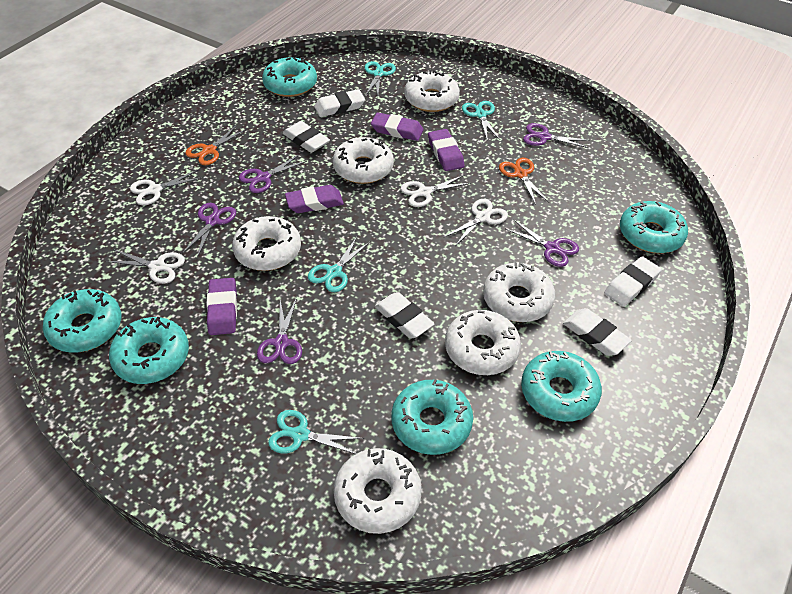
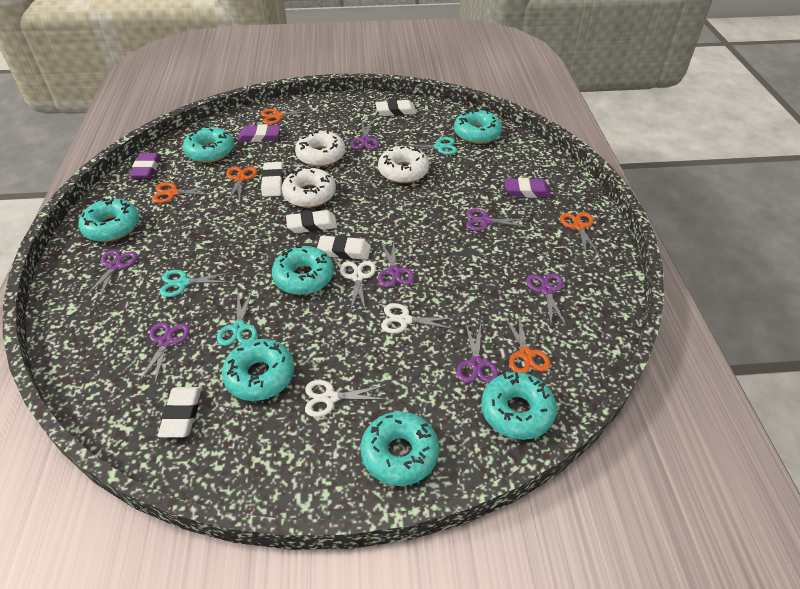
orange scissors: 2 -> 5
purple eraser: 4 -> 3
purple scissors: 5 -> 7
turquoise donut: 6 -> 7
turquoise scissors: 4 -> 3
white donut: 6 -> 3
white scissors: 4 -> 3

